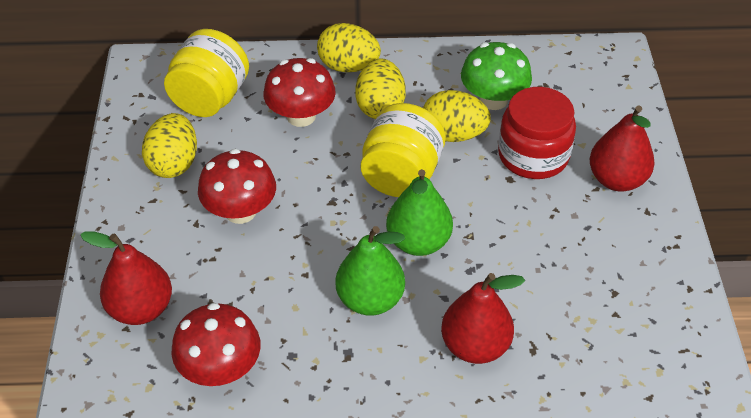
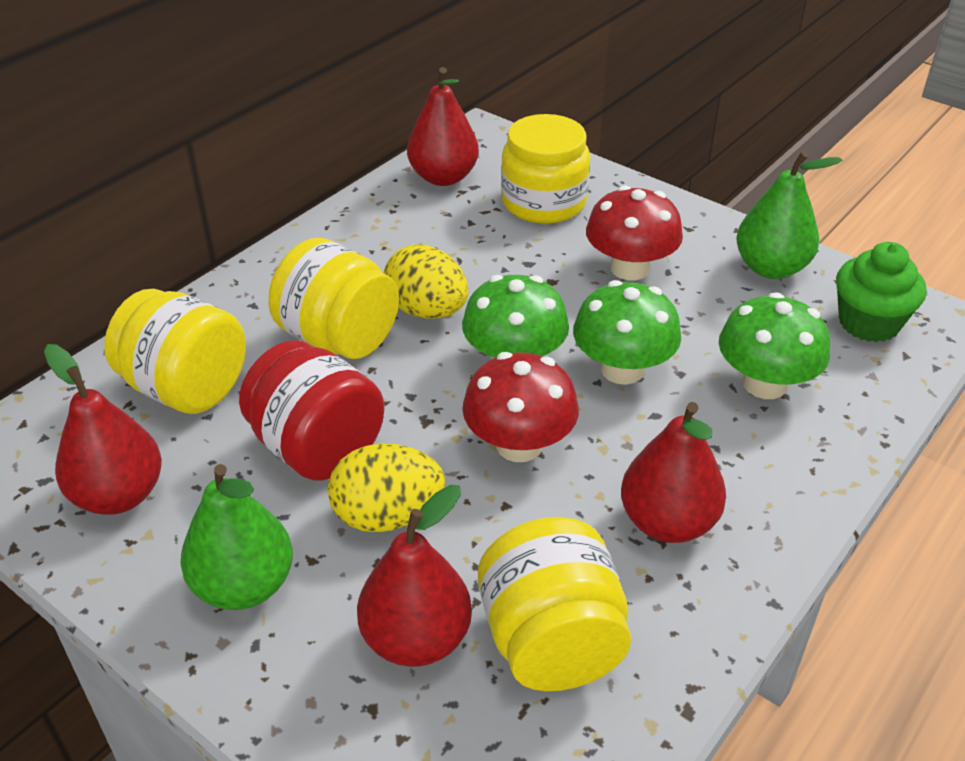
green cupcake: 0 -> 1
green mushroom: 1 -> 3
red mushroom: 3 -> 2
red pear: 3 -> 4
yellow egg: 4 -> 2
yellow jar: 2 -> 4

